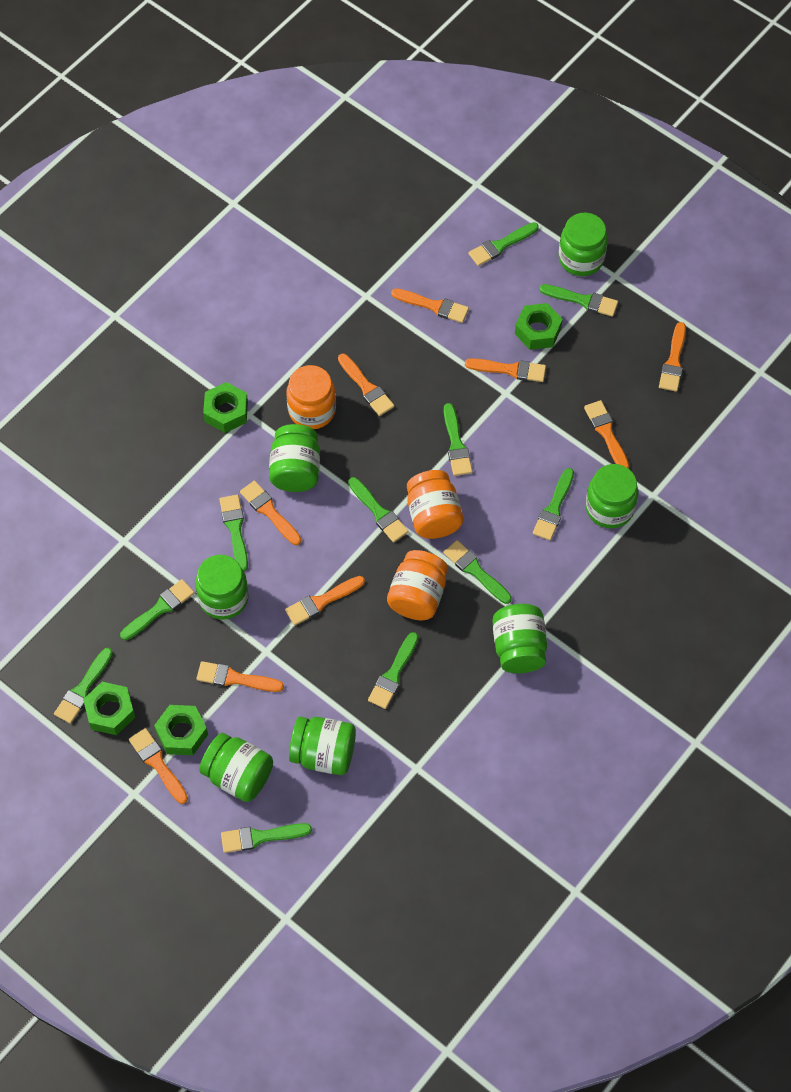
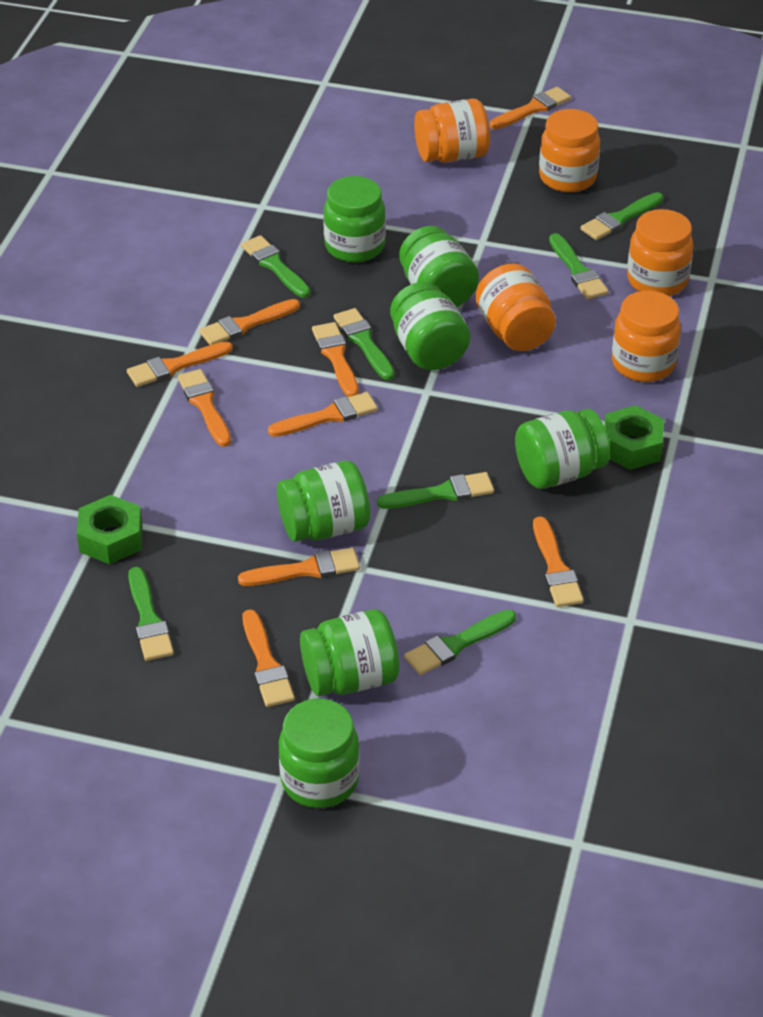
green brush: 11 -> 7
green nut: 4 -> 2
orange jar: 3 -> 5

